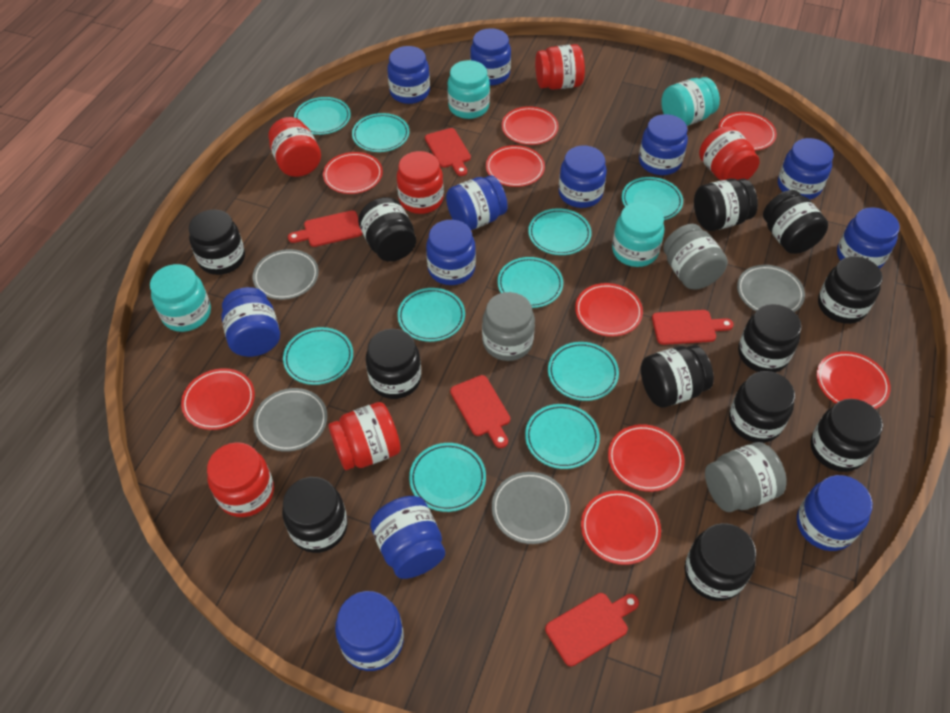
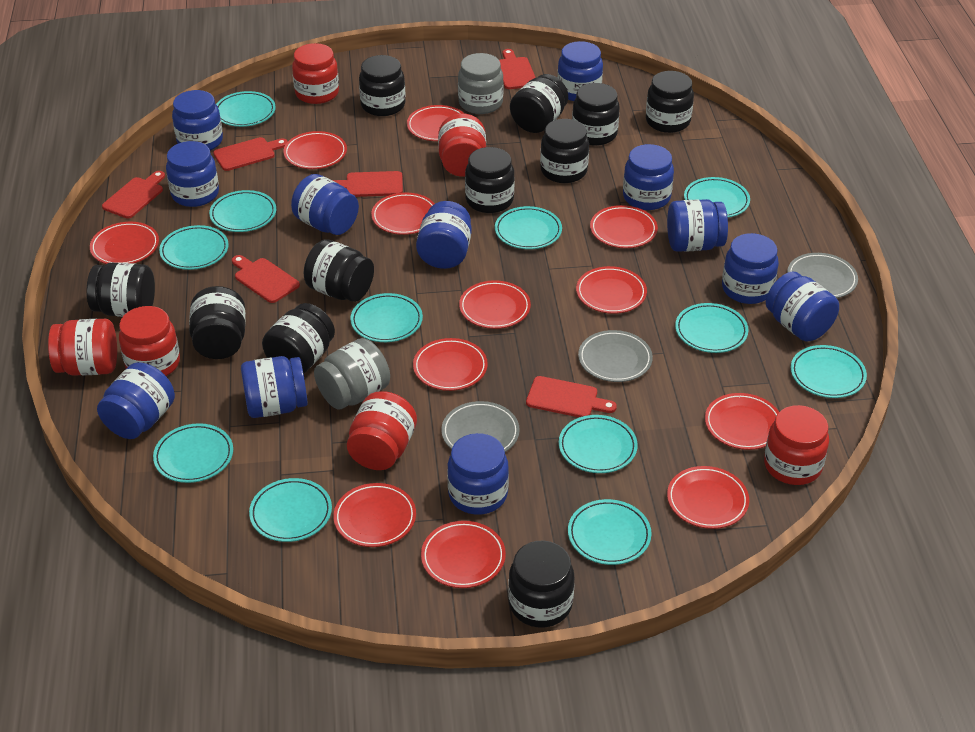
black jar: 12 -> 11
grey jar: 3 -> 2
grey plate: 4 -> 3
red cutting board: 5 -> 6
red plate: 9 -> 12
turquoise jar: 4 -> 0
turquoise plate: 10 -> 12

